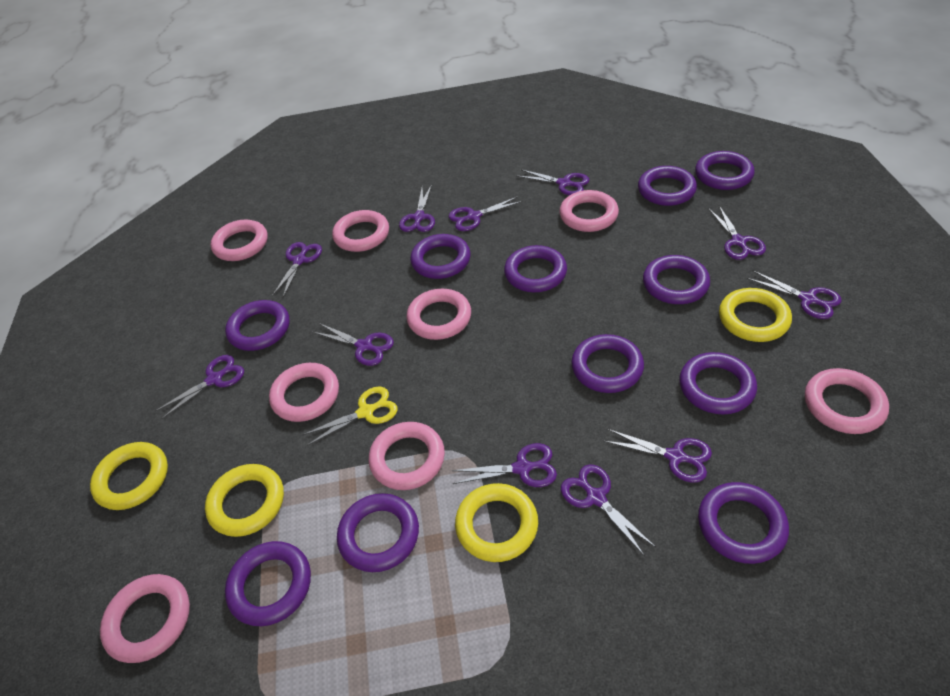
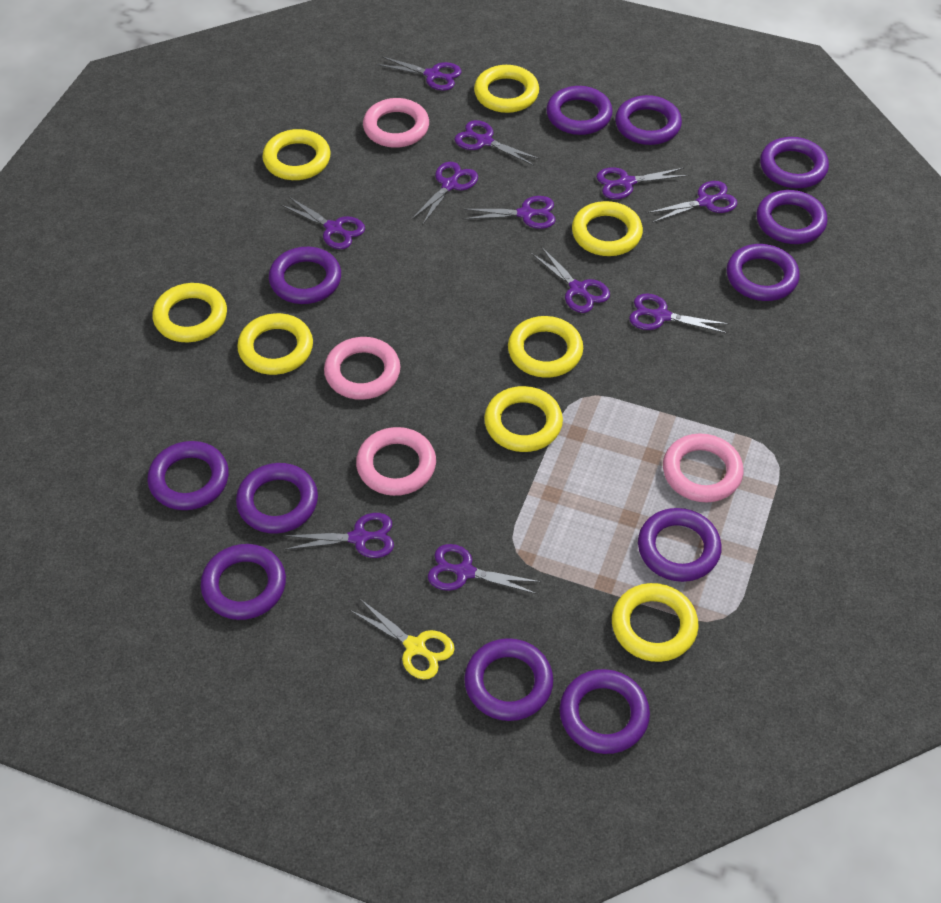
pink ring: 8 -> 4
purple ring: 11 -> 12
yellow ring: 4 -> 8

